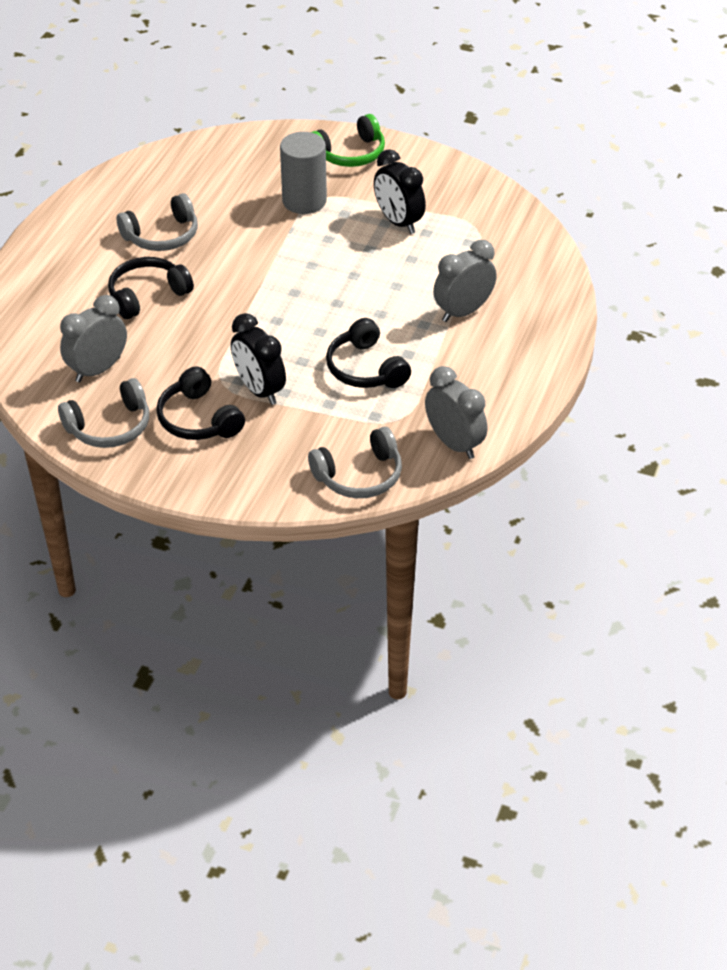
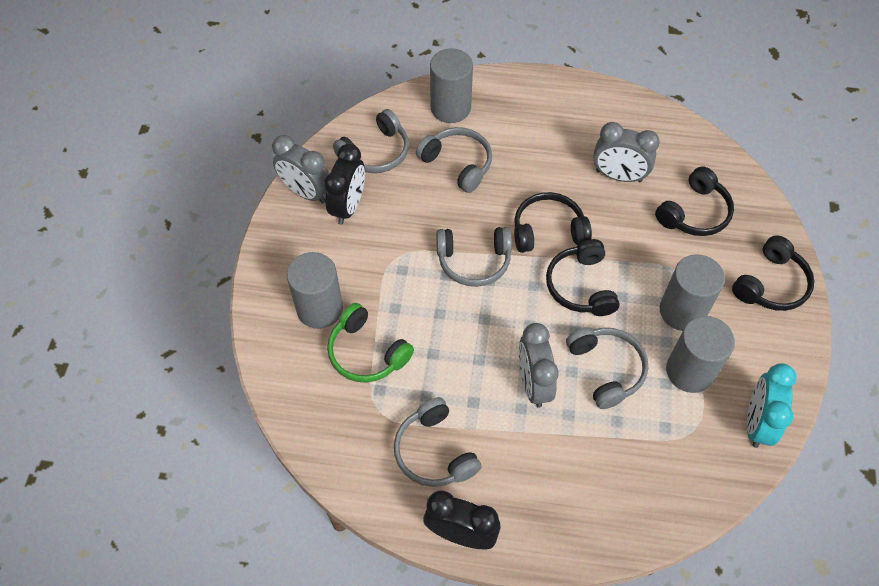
black headphones: 3 -> 4
grey cylinder: 1 -> 4
grey headphones: 3 -> 5
turquoise clock: 0 -> 1

